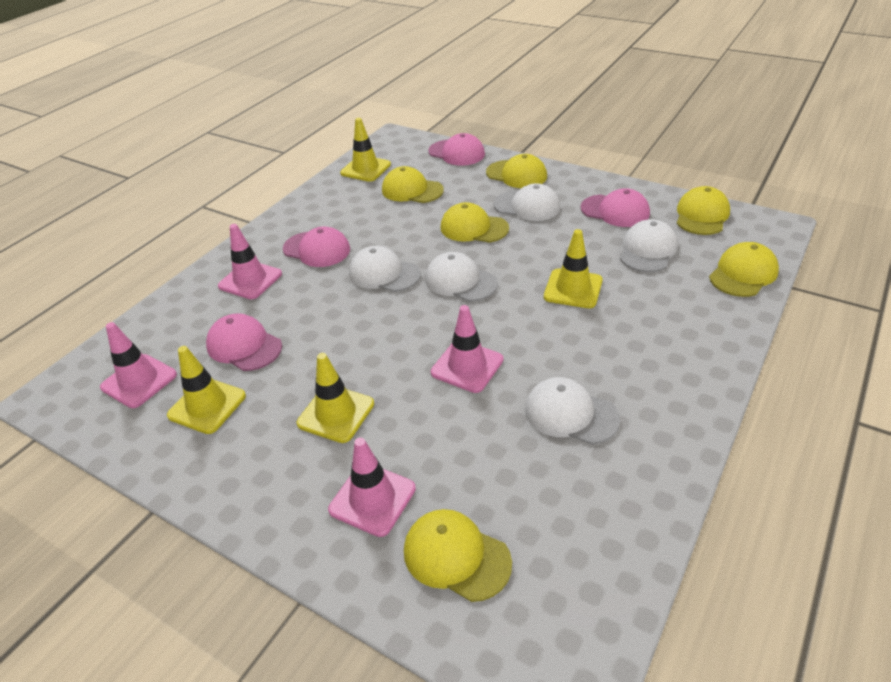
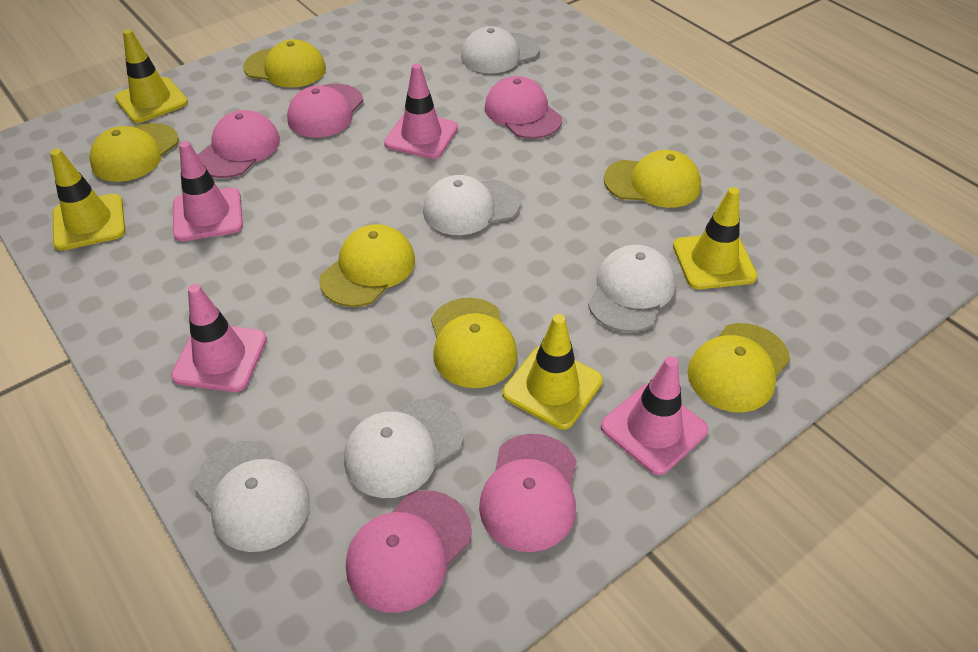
pink cap: 4 -> 5

